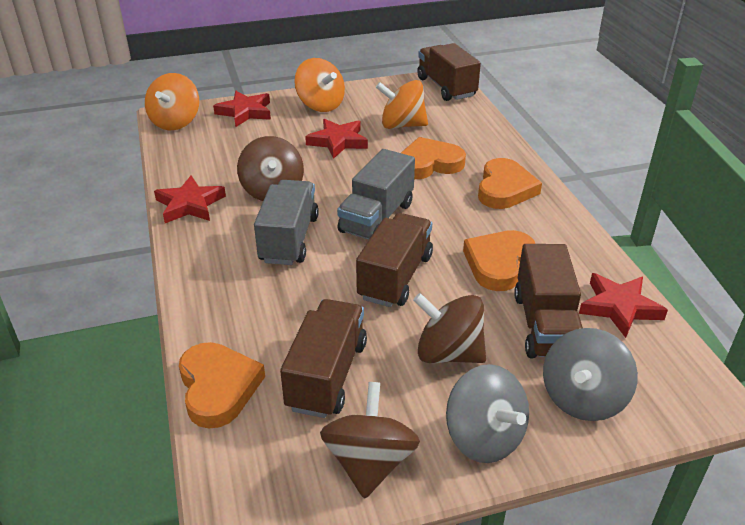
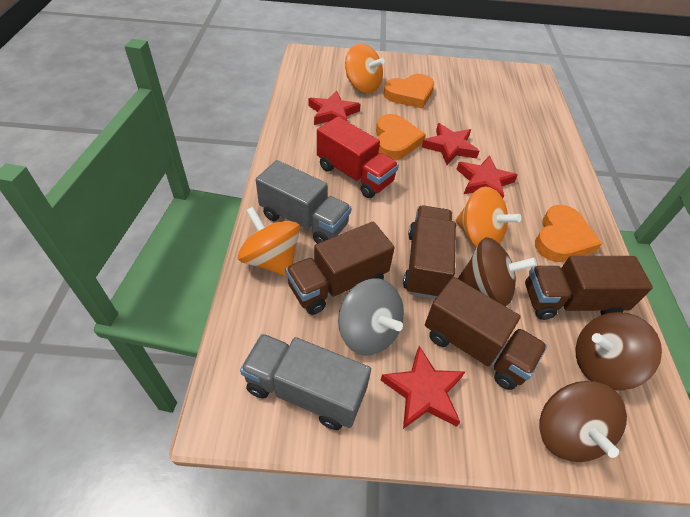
grey spinning top: 2 -> 1
orange heart: 4 -> 3
red truck: 0 -> 1

